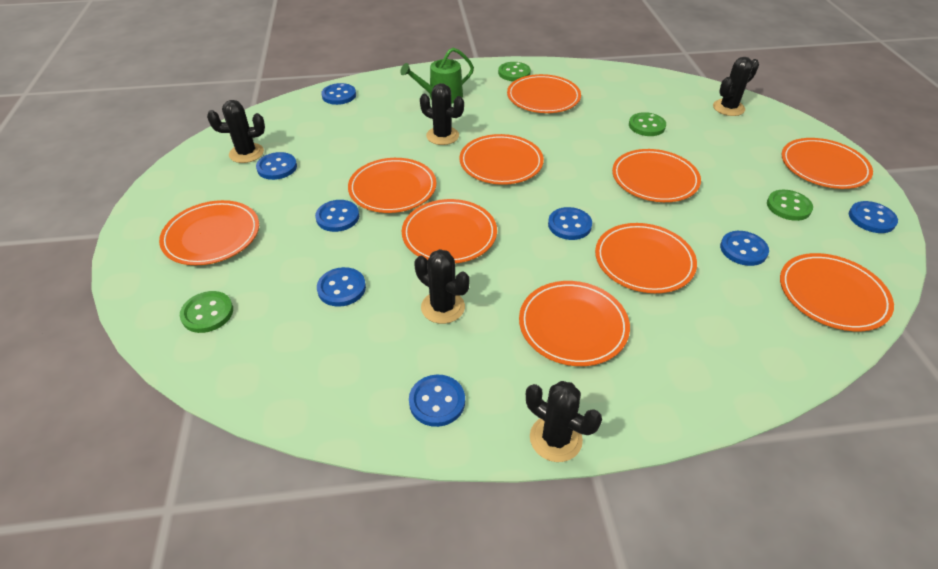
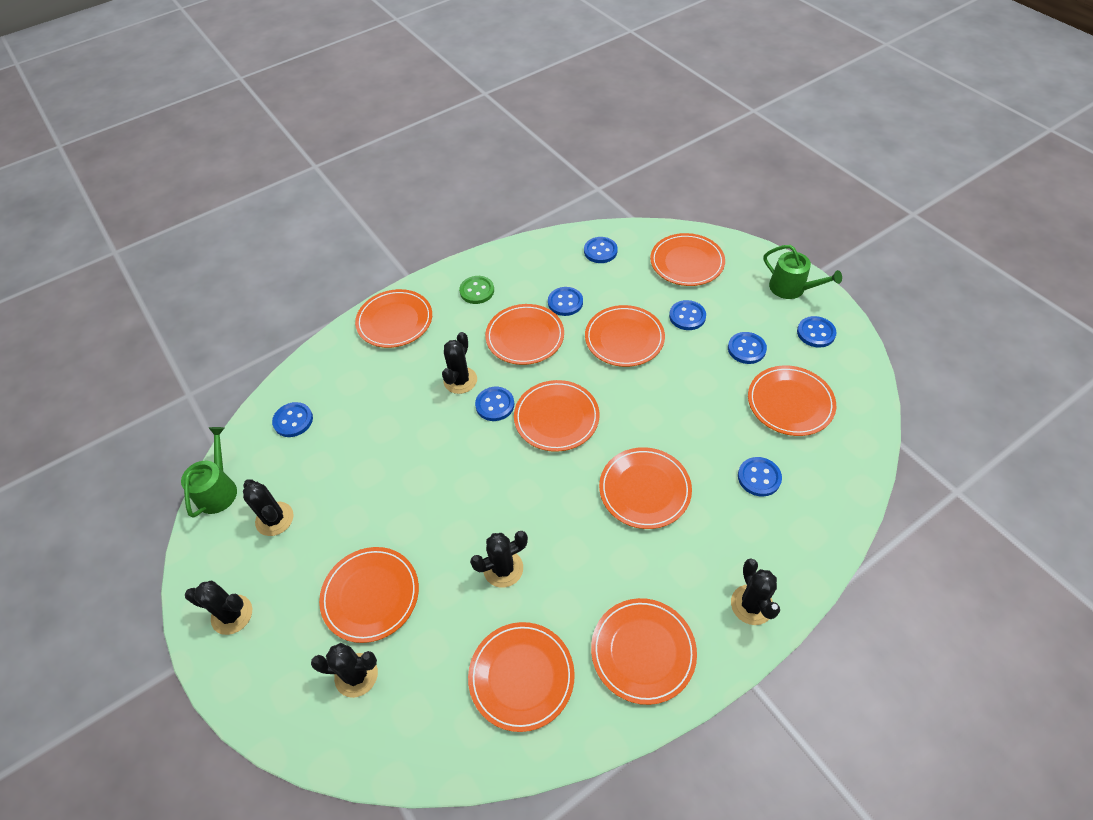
black cactus: 5 -> 6
green button: 4 -> 1
green watering can: 1 -> 2

